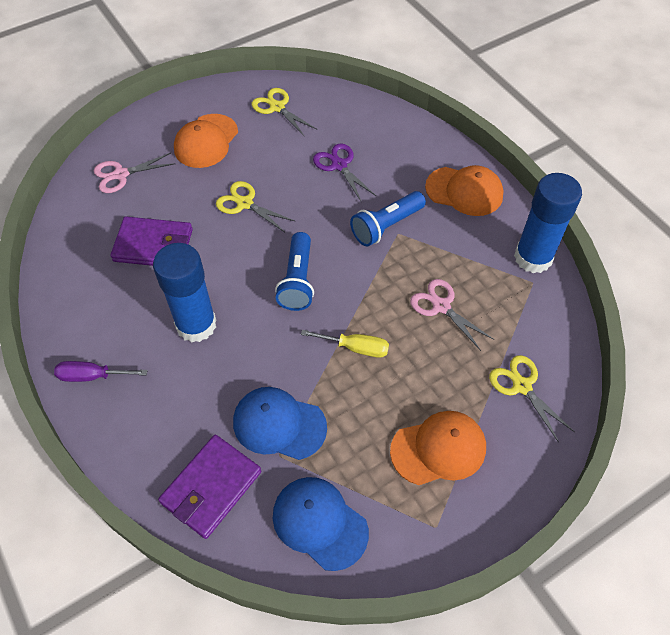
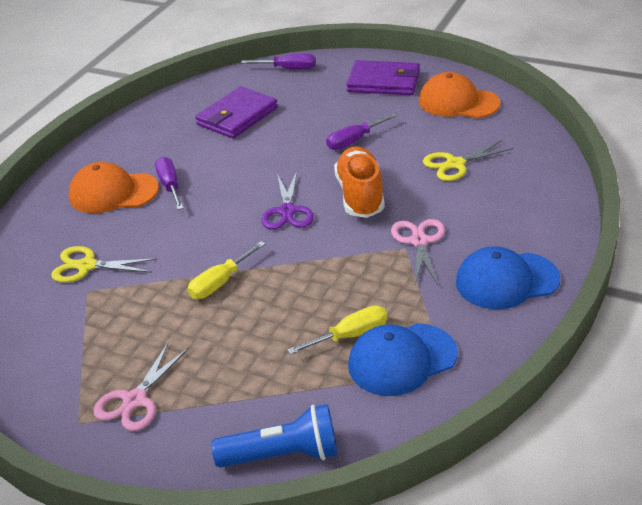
blue flashlight: 2 -> 1
blue glue stick: 2 -> 0
orange cap: 3 -> 2
orange shoe: 0 -> 1
purple screwdriver: 1 -> 3
yellow scissors: 3 -> 2
yellow screwdriver: 1 -> 2

